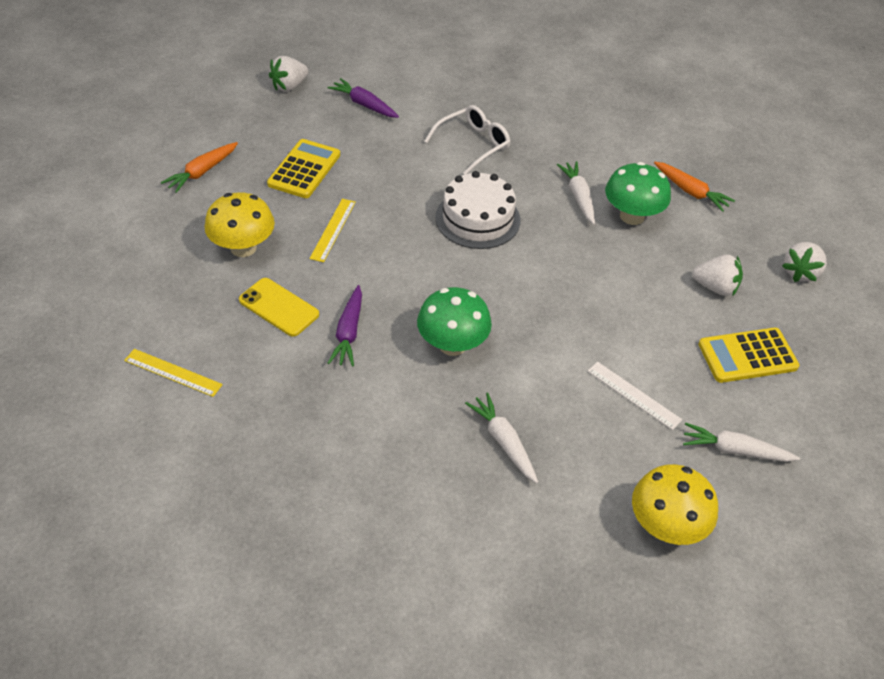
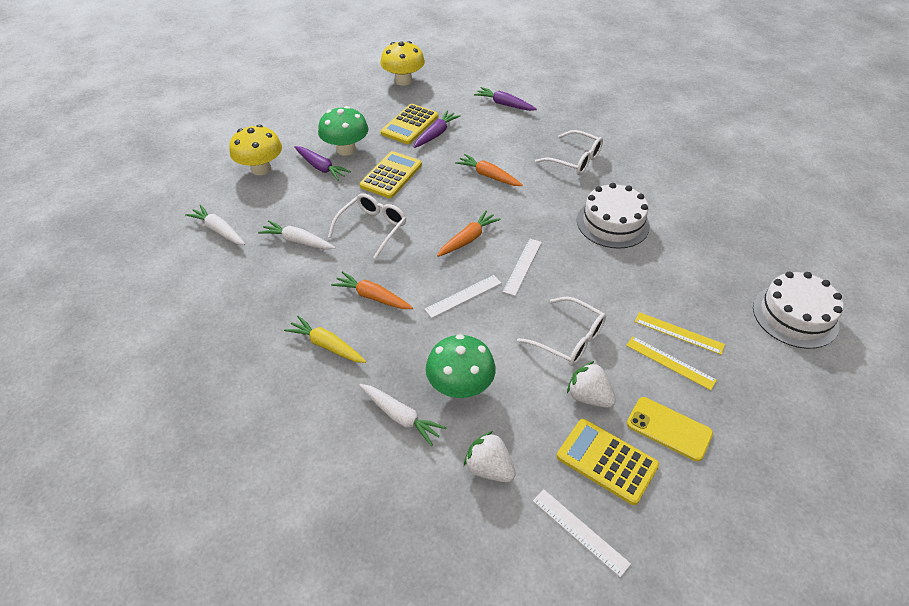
orange carrot: 2 -> 3
purple carrot: 2 -> 3
white cake: 1 -> 2
white glasses: 1 -> 3
white ruler: 1 -> 3
white strawberry: 3 -> 2
yellow calculator: 2 -> 3
yellow carrot: 0 -> 1

